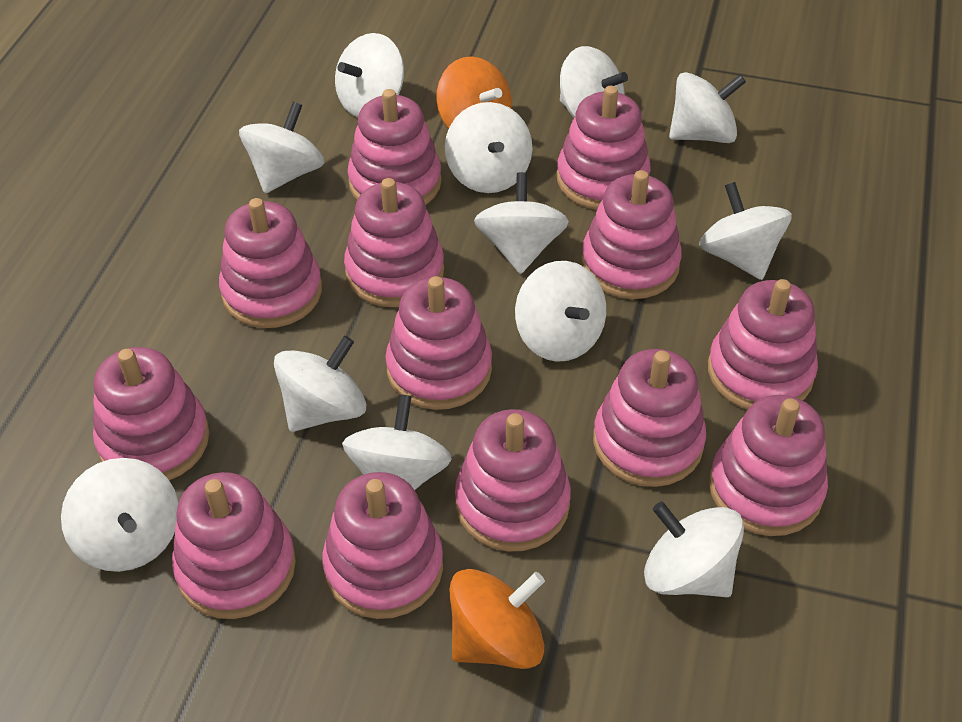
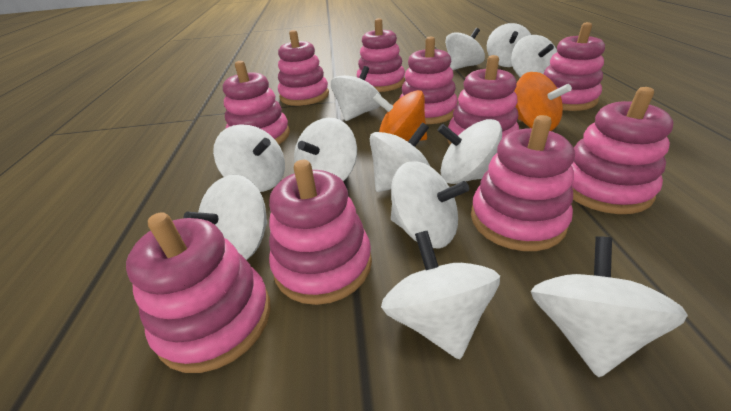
pink stacking toy: 13 -> 10

